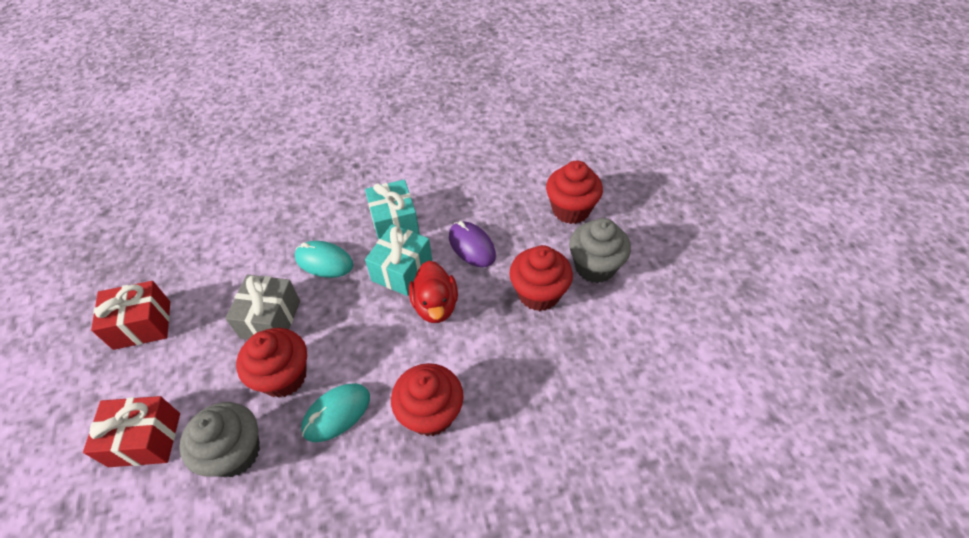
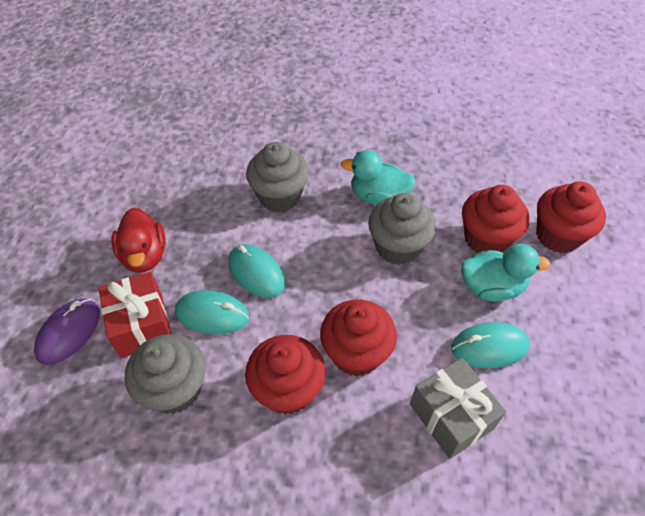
grey cupcake: 2 -> 3
red gift: 2 -> 1
turquoise duck: 0 -> 2
turquoise gift: 2 -> 0
turquoise mouse: 2 -> 3

